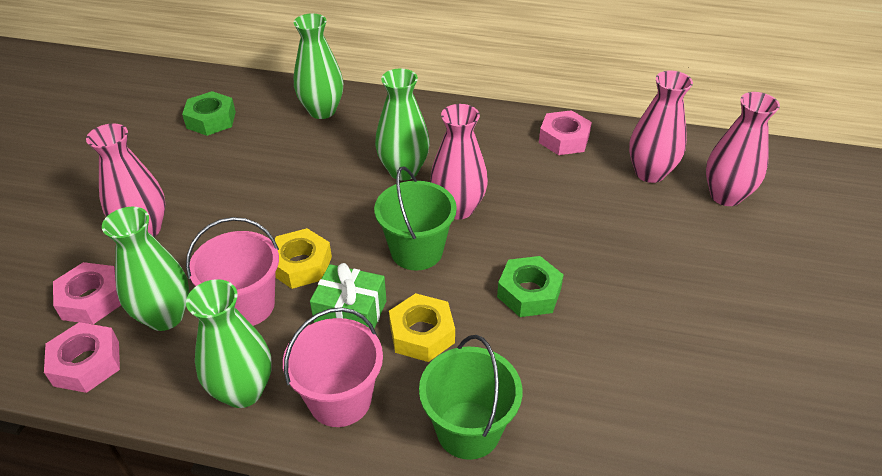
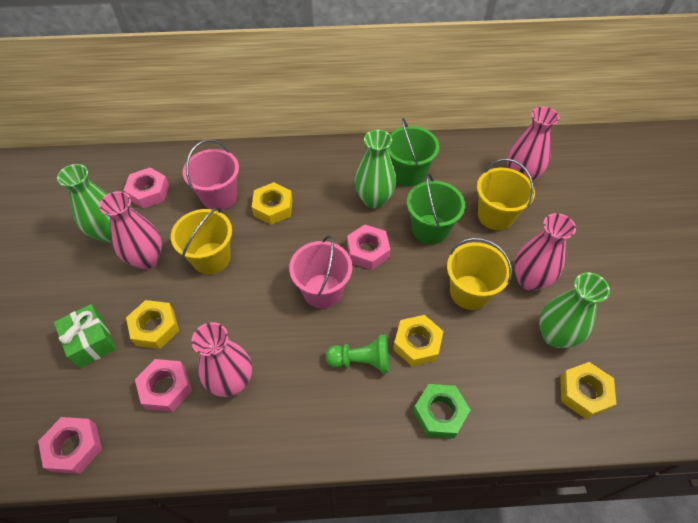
green nut: 2 -> 1
green pawn: 0 -> 1
green vase: 4 -> 3
pink nut: 3 -> 4
yellow bucket: 0 -> 3
yellow nut: 2 -> 4

